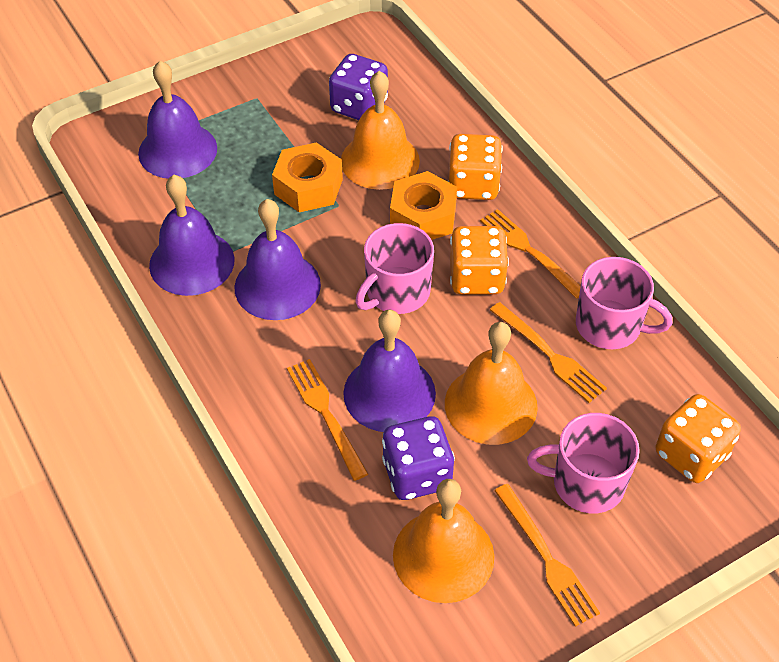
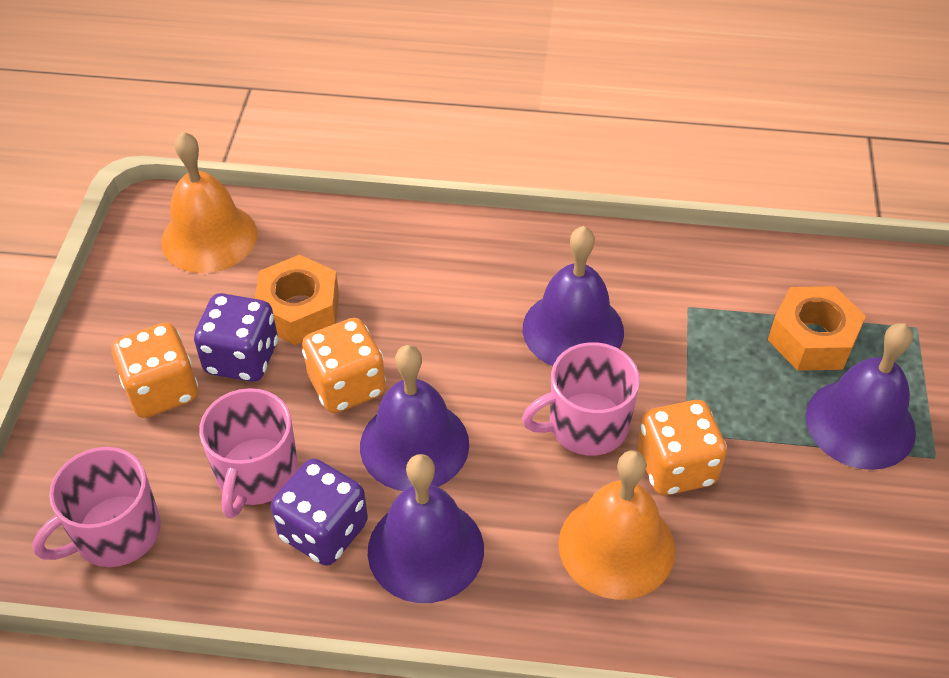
orange bell: 3 -> 2
orange fork: 4 -> 0

